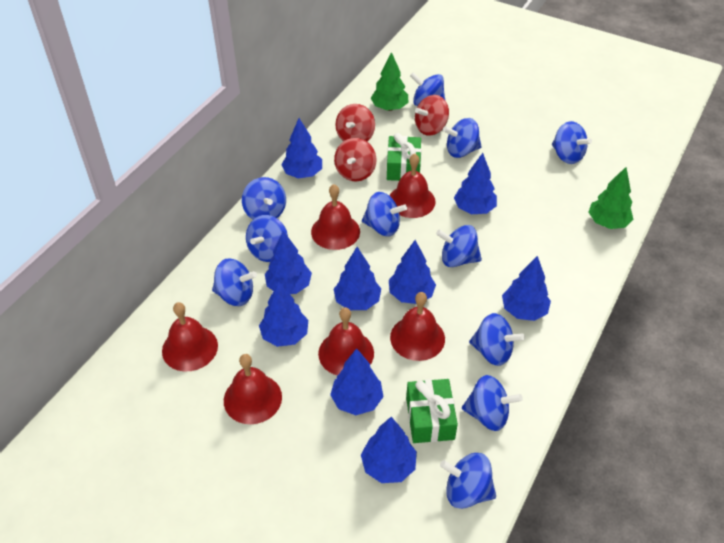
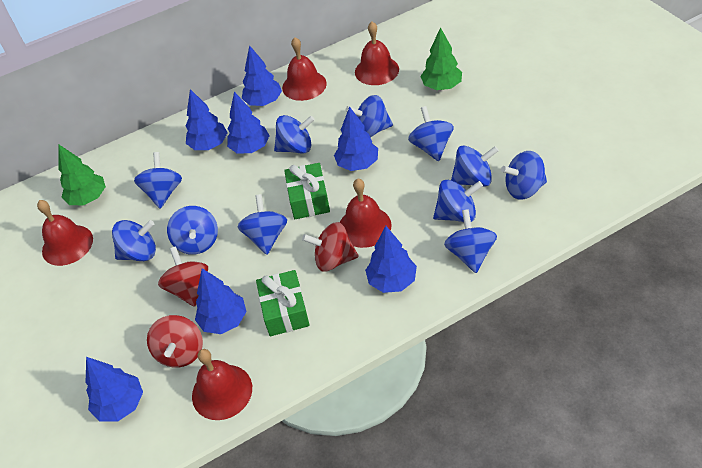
blue tree: 9 -> 7
red bell: 6 -> 5

